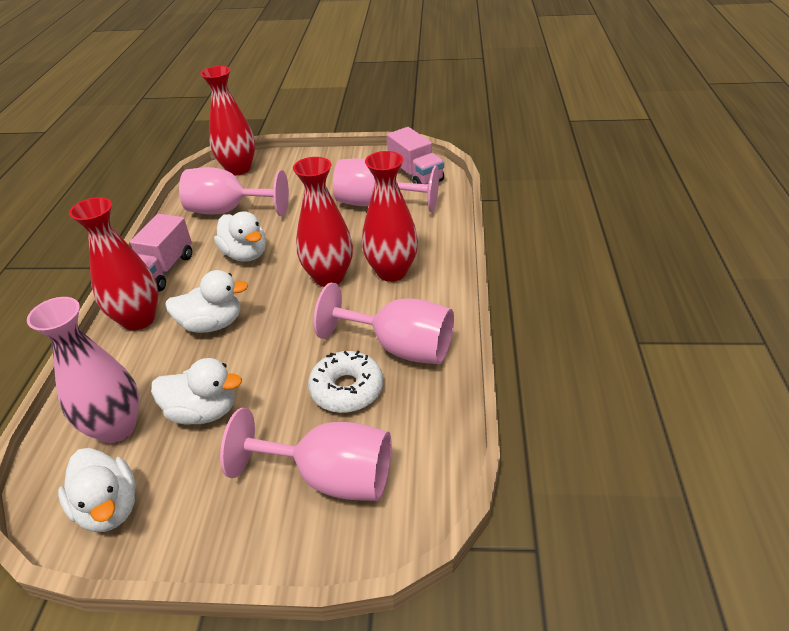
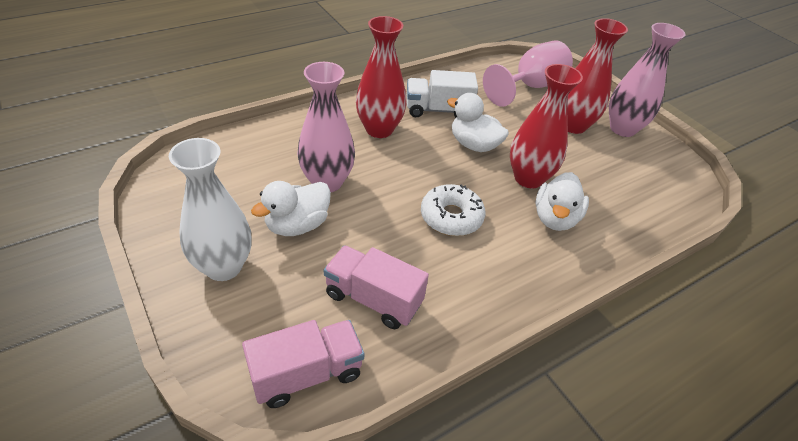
pink goblet: 4 -> 1
pink vase: 1 -> 2
red vase: 4 -> 3
white duck: 4 -> 3
white truck: 0 -> 1
white vase: 0 -> 1

